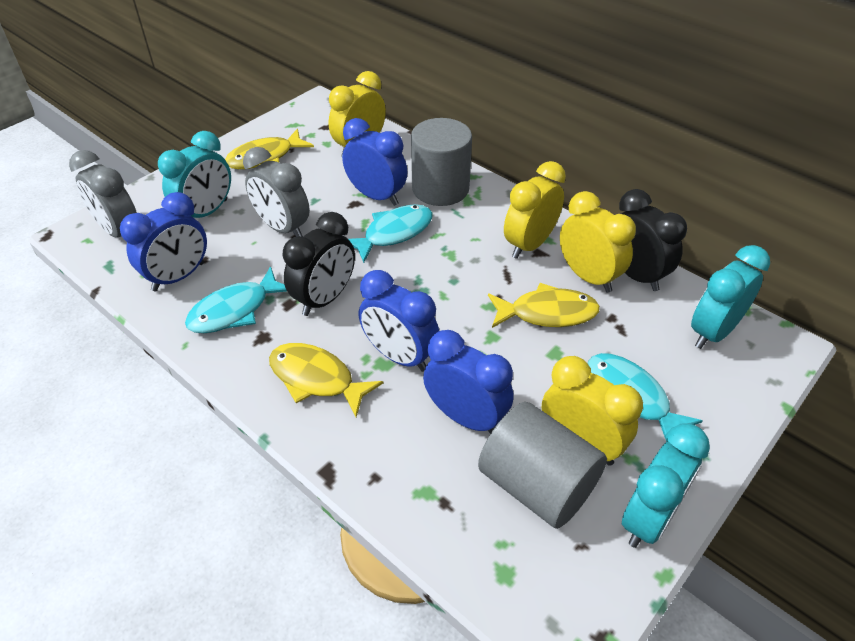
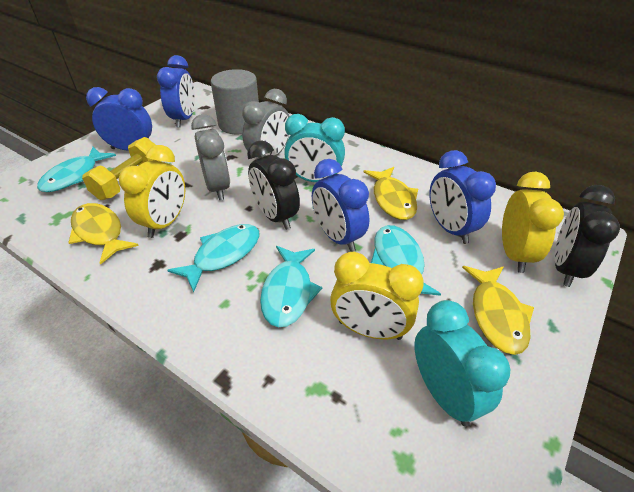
grey cylinder: 2 -> 1
turquoise clock: 3 -> 2
turquoise fish: 3 -> 4
yellow clock: 4 -> 3
yellow dumbbell: 0 -> 1

